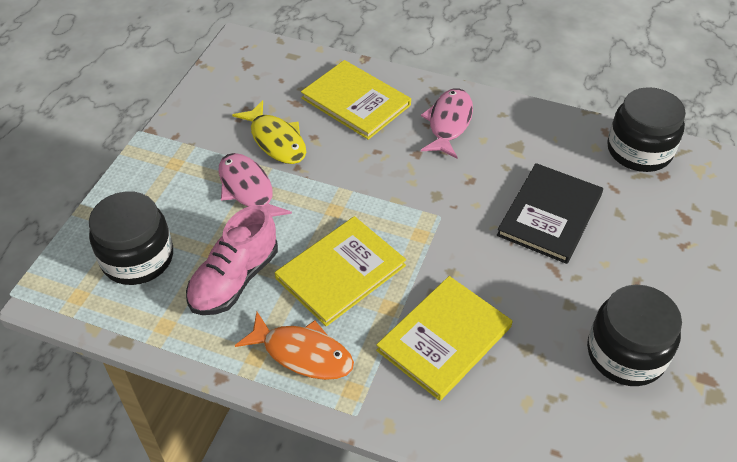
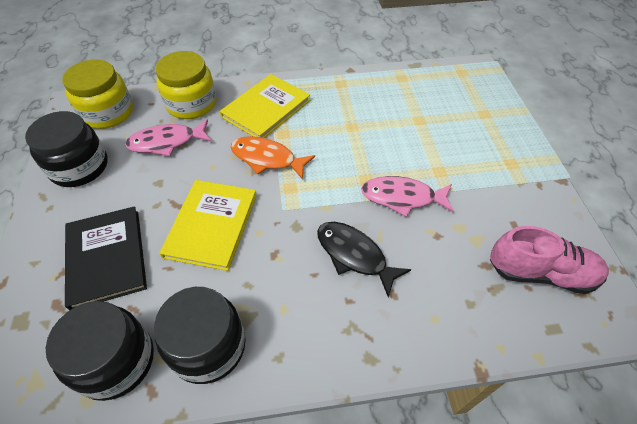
black fish: 0 -> 1
yellow book: 3 -> 2
yellow fish: 1 -> 0
yellow jar: 0 -> 2

